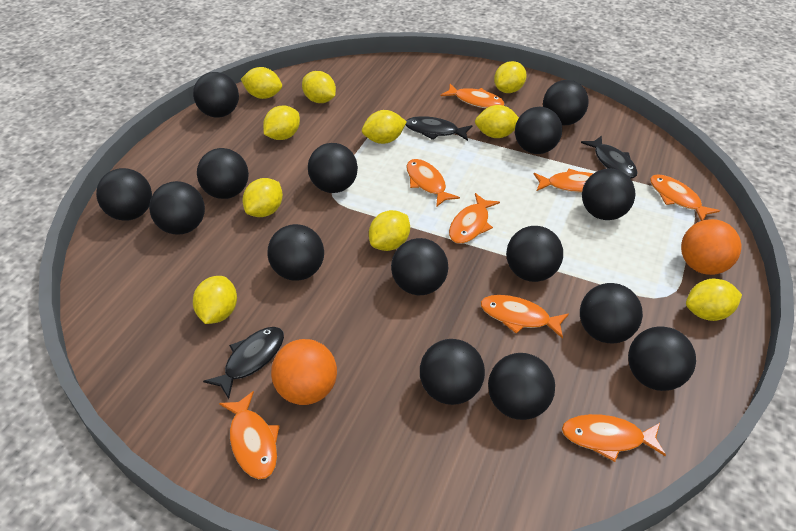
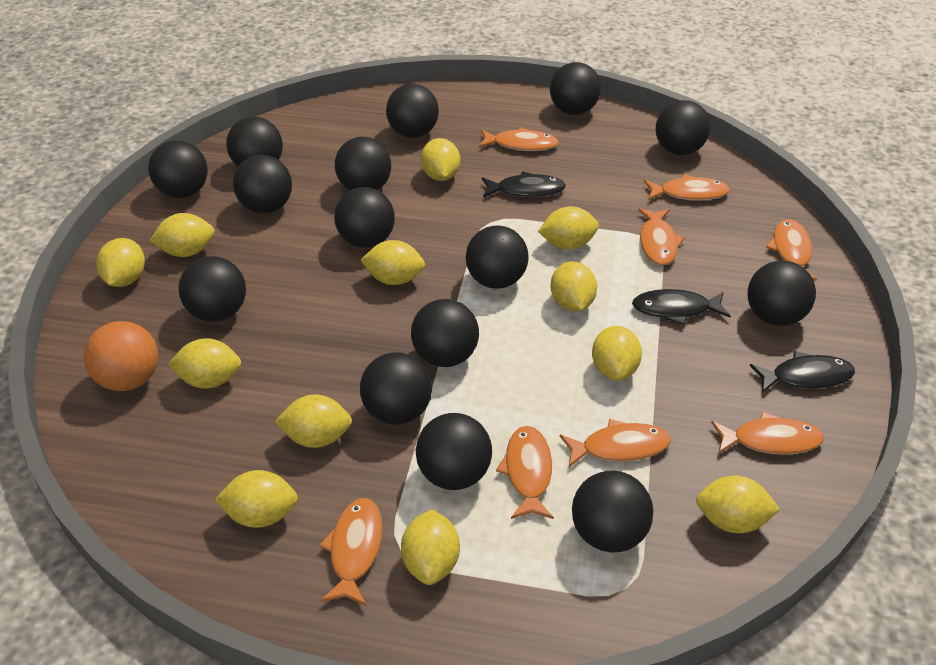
orange ball: 2 -> 1
yellow lemon: 10 -> 12

